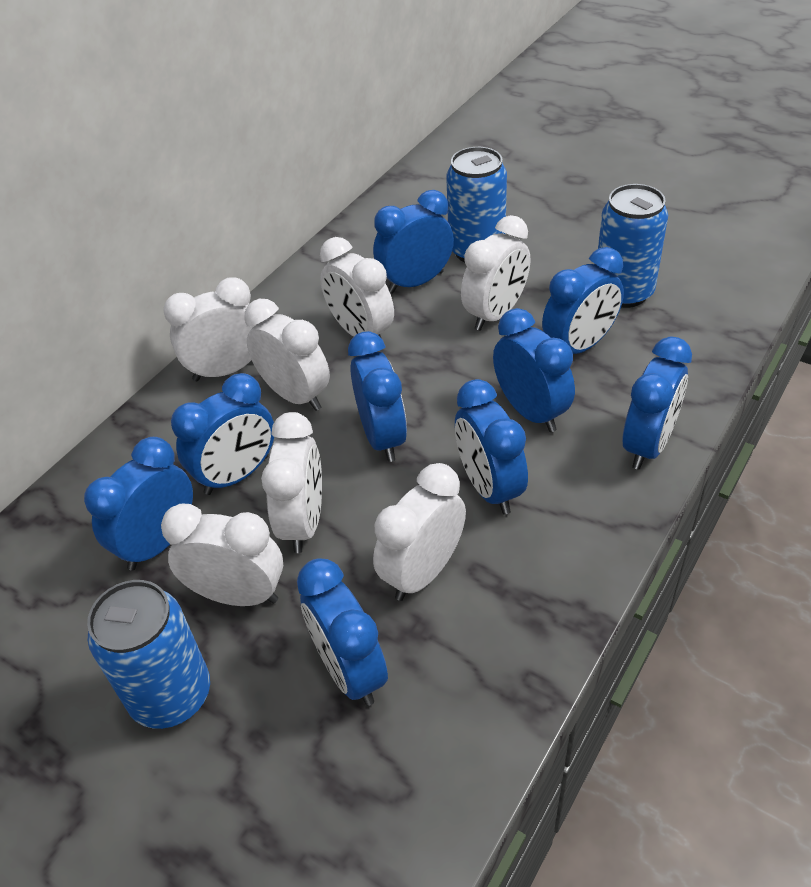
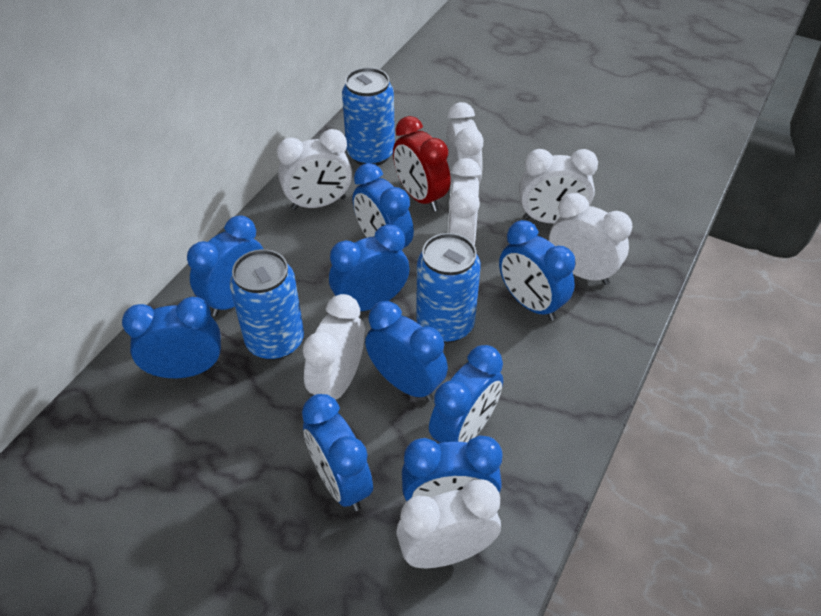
red clock: 0 -> 1

